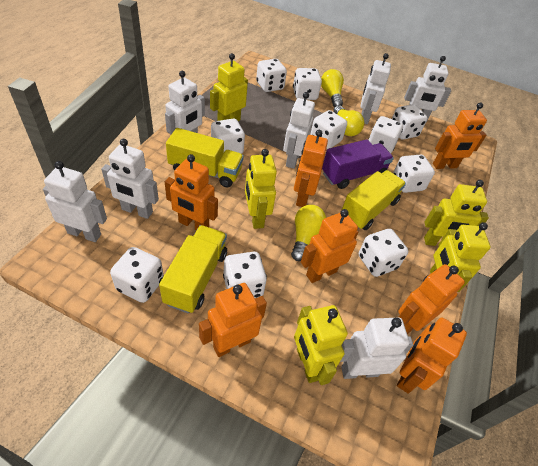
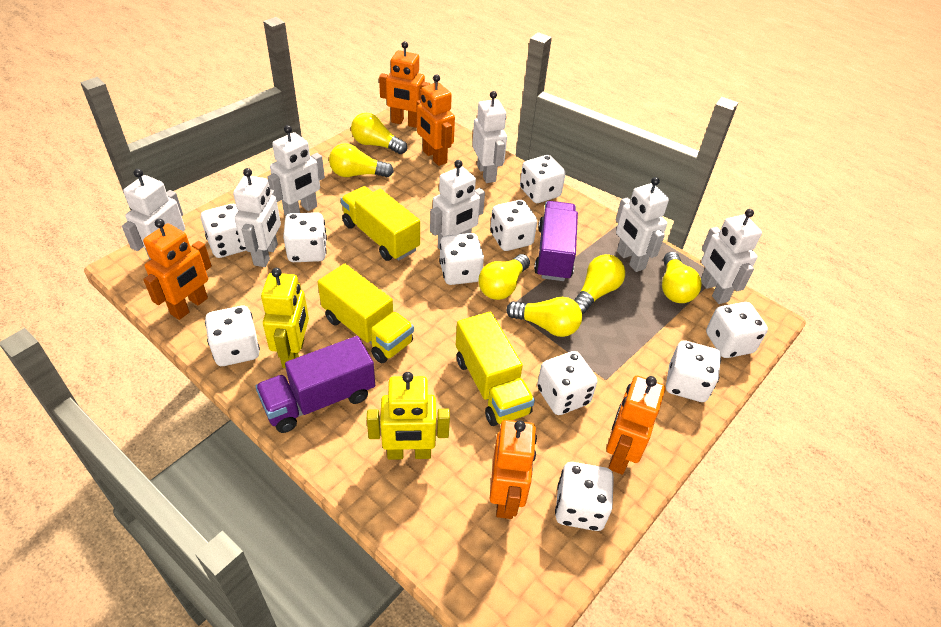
orange robot: 7 -> 5
purple truck: 1 -> 2
yellow light bulb: 3 -> 6
yellow robot: 5 -> 2

